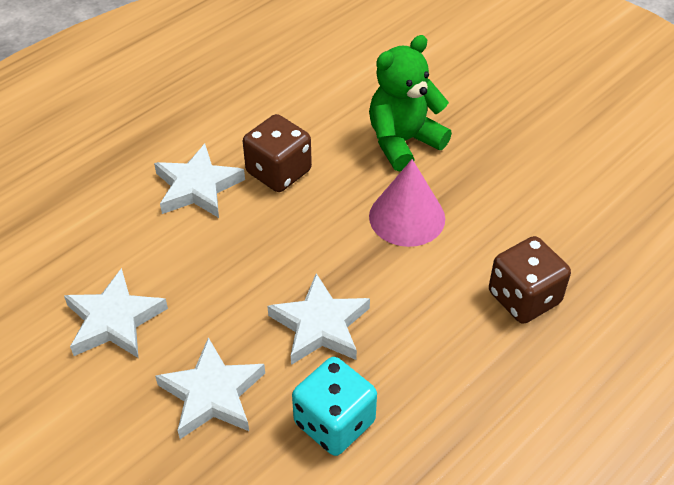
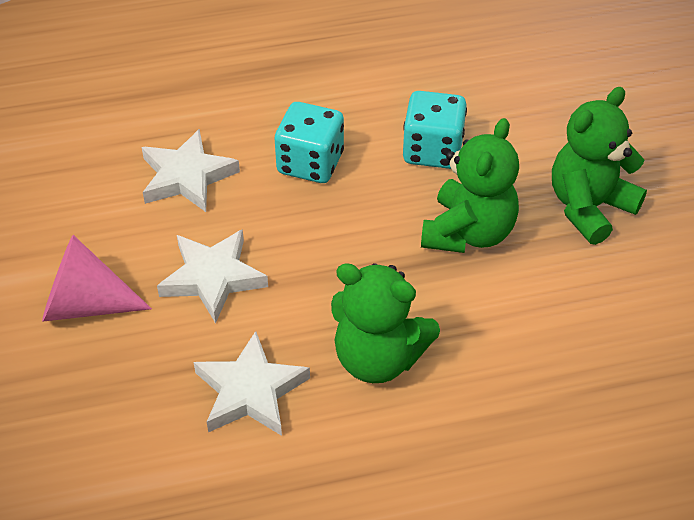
brown dice: 2 -> 0
green teddy bear: 1 -> 3
turquoise dice: 1 -> 2
white star: 4 -> 3

